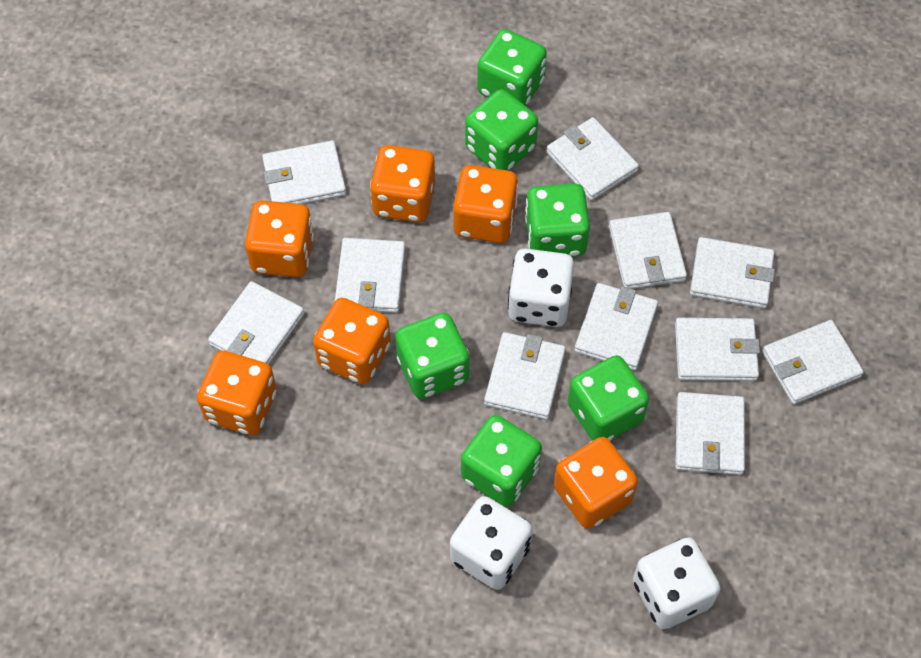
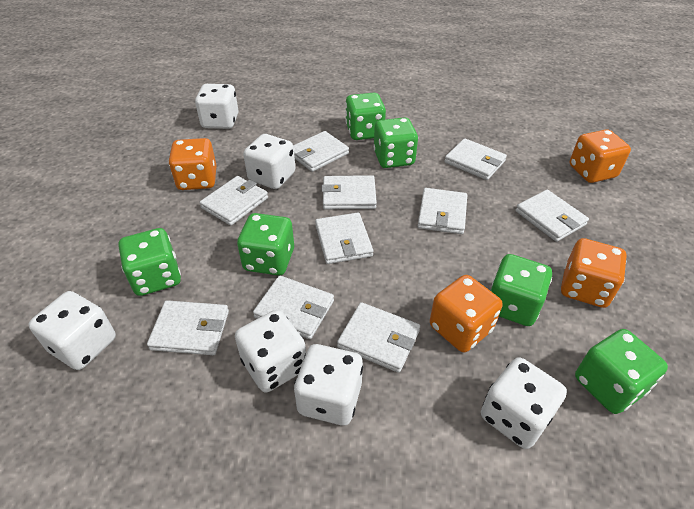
orange dice: 6 -> 4
white dice: 3 -> 6
white wallet: 11 -> 10

